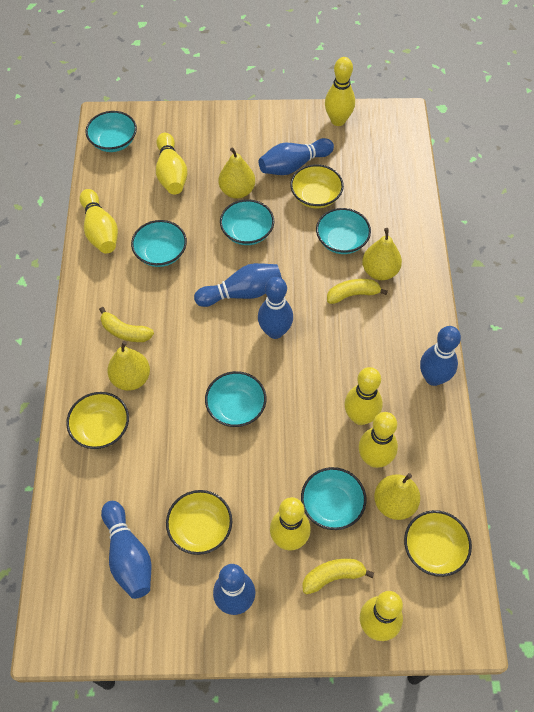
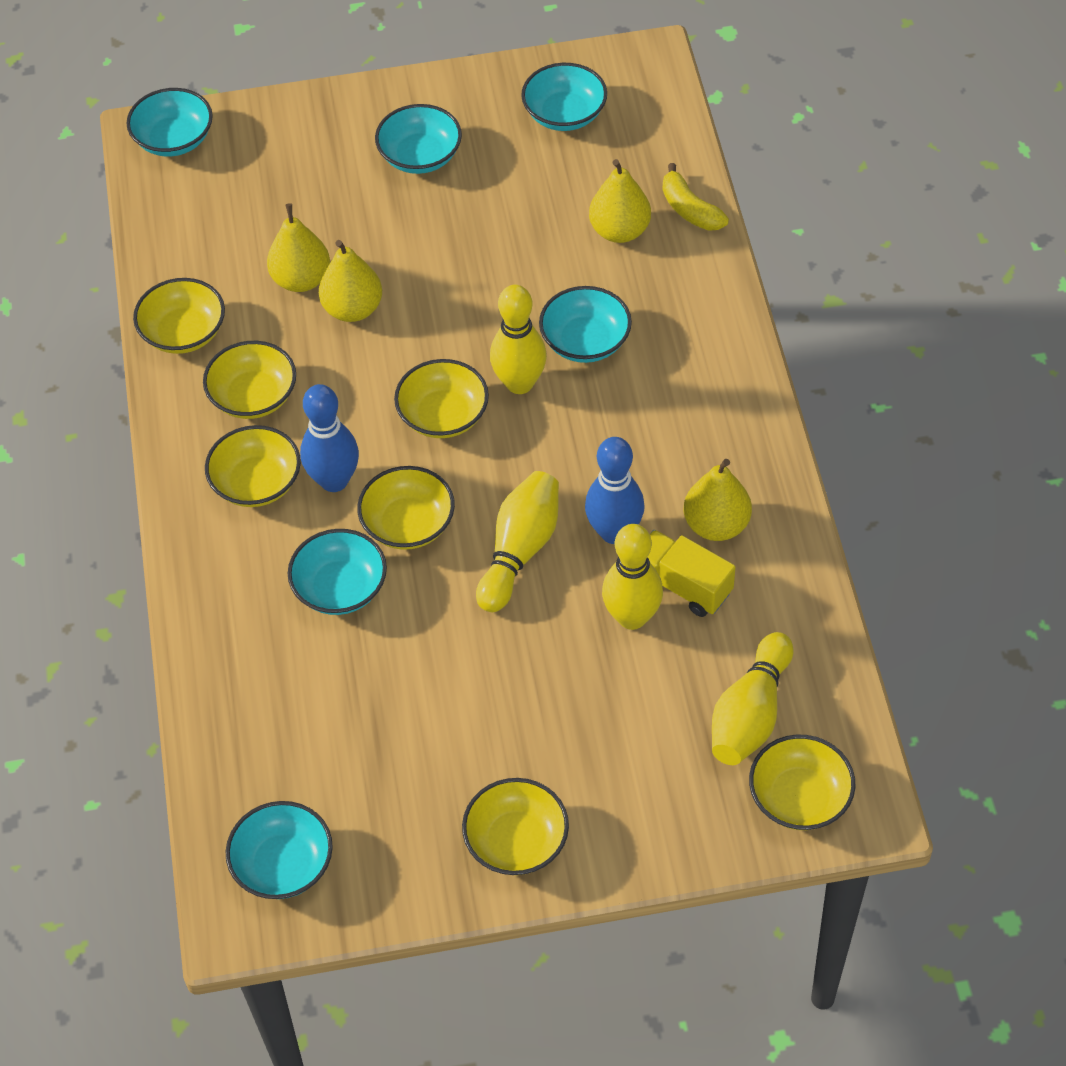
blue bowling pin: 6 -> 2
yellow banana: 3 -> 1
yellow bowl: 4 -> 7
yellow bowling pin: 7 -> 4
yellow truck: 0 -> 1

